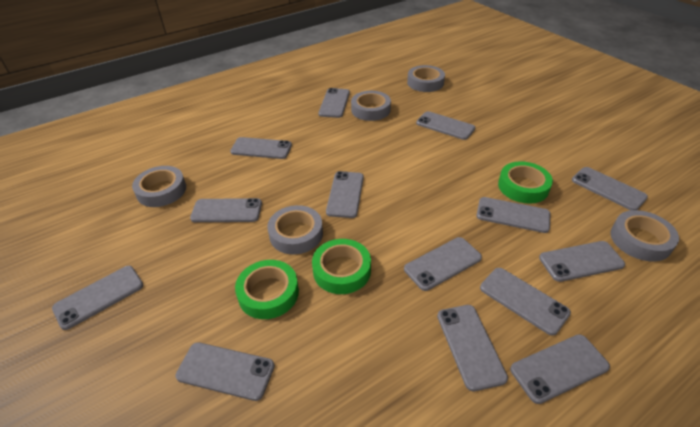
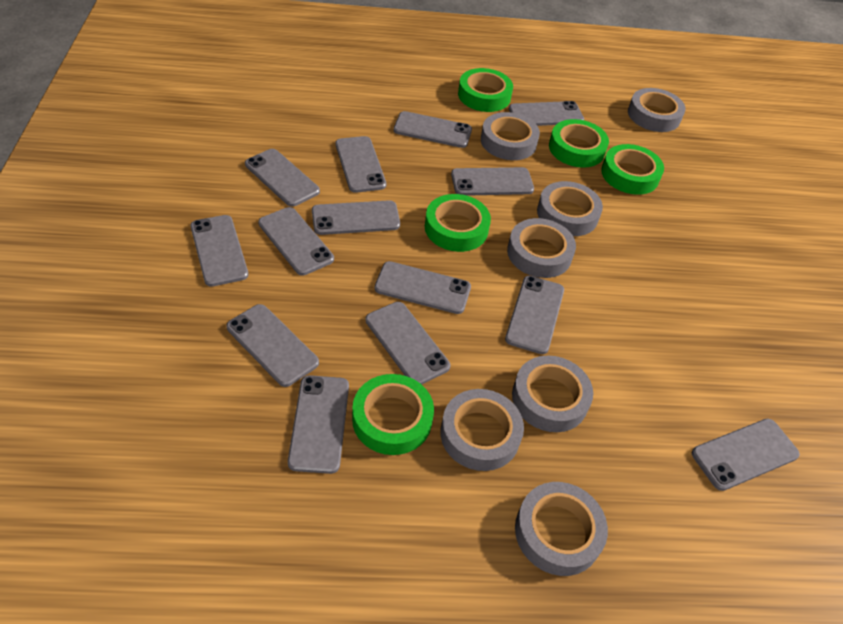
green tape: 3 -> 5
grey tape: 5 -> 7

